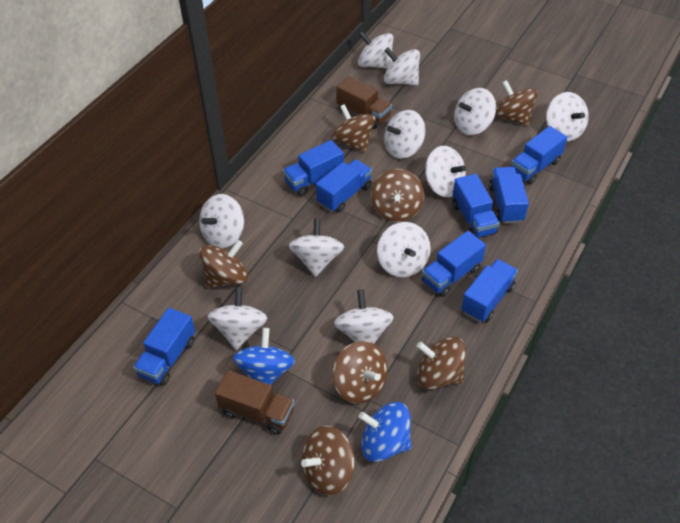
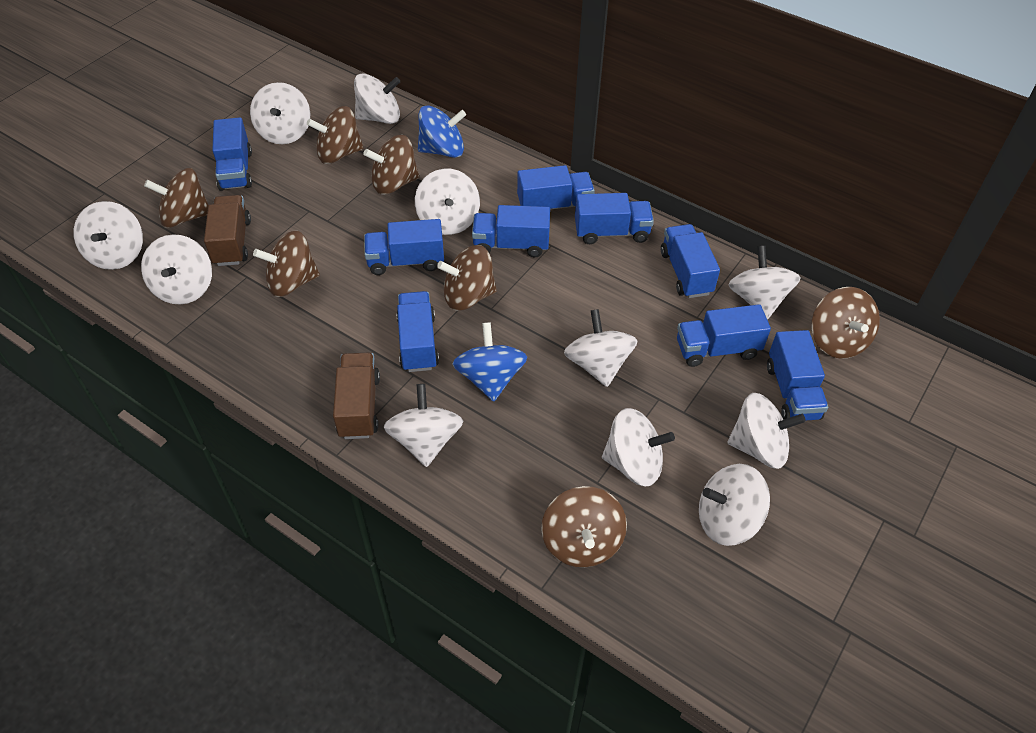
blue truck: 8 -> 9

